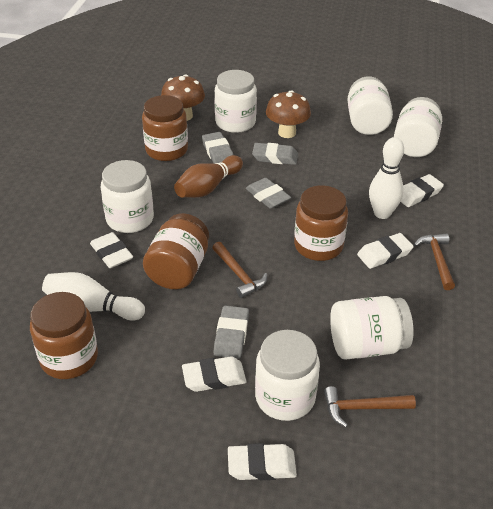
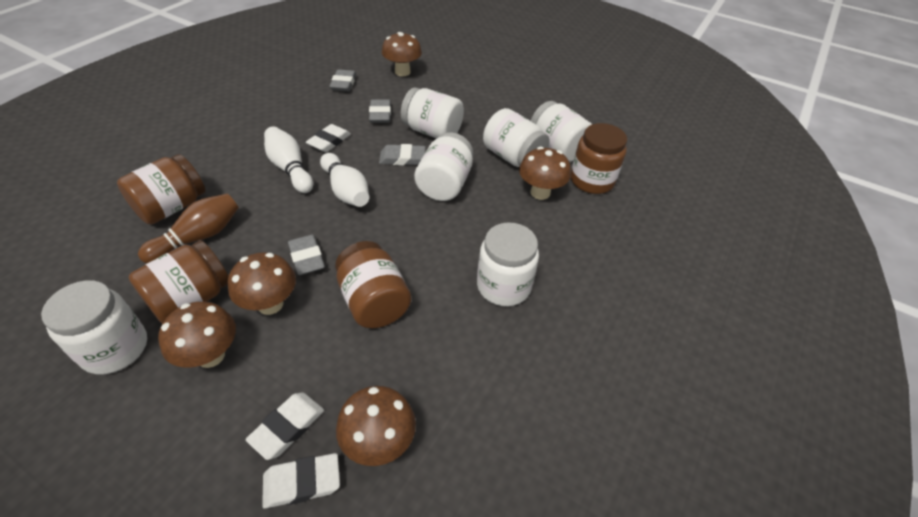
brown hammer: 3 -> 0
brown mushroom: 2 -> 5
white eraser: 5 -> 3

